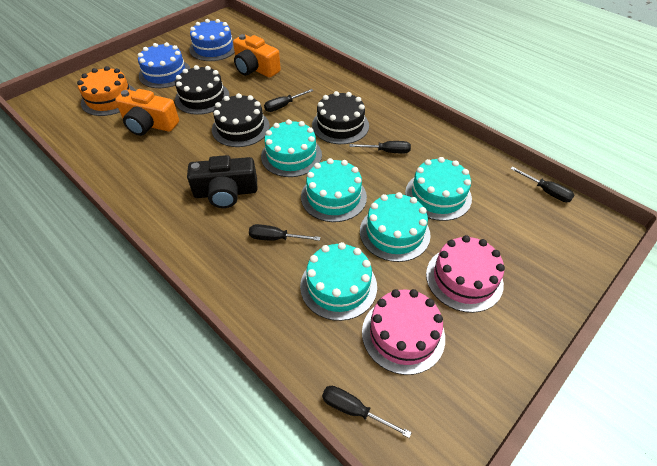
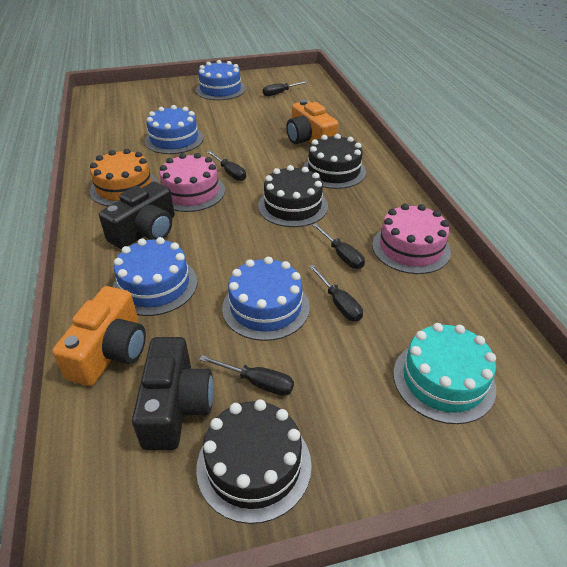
black camera: 1 -> 2
blue cake: 2 -> 4
turquoise cake: 5 -> 1

